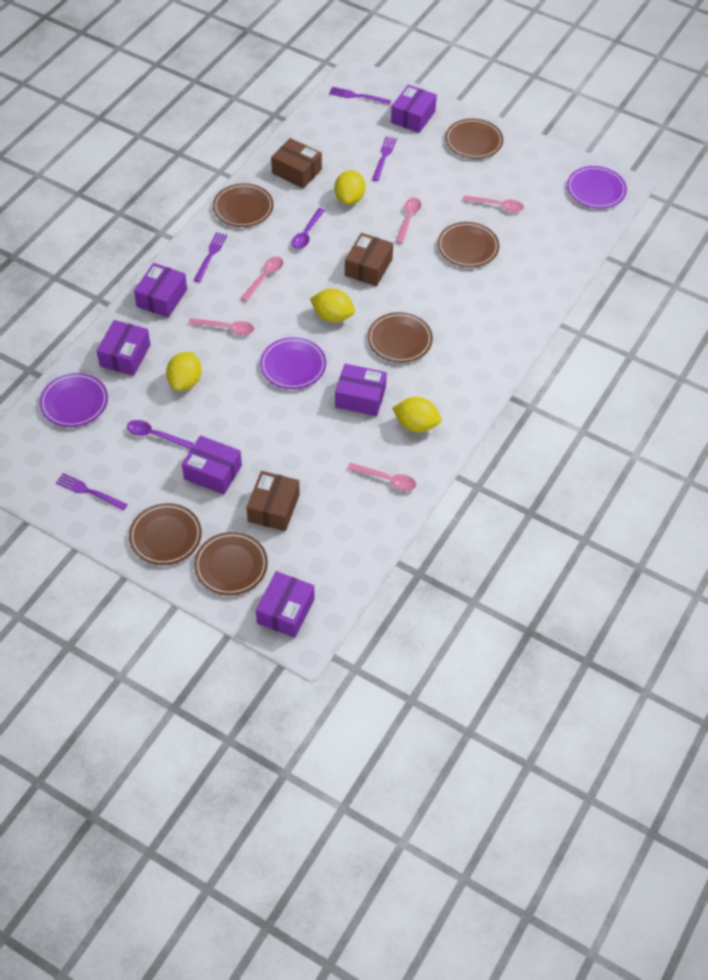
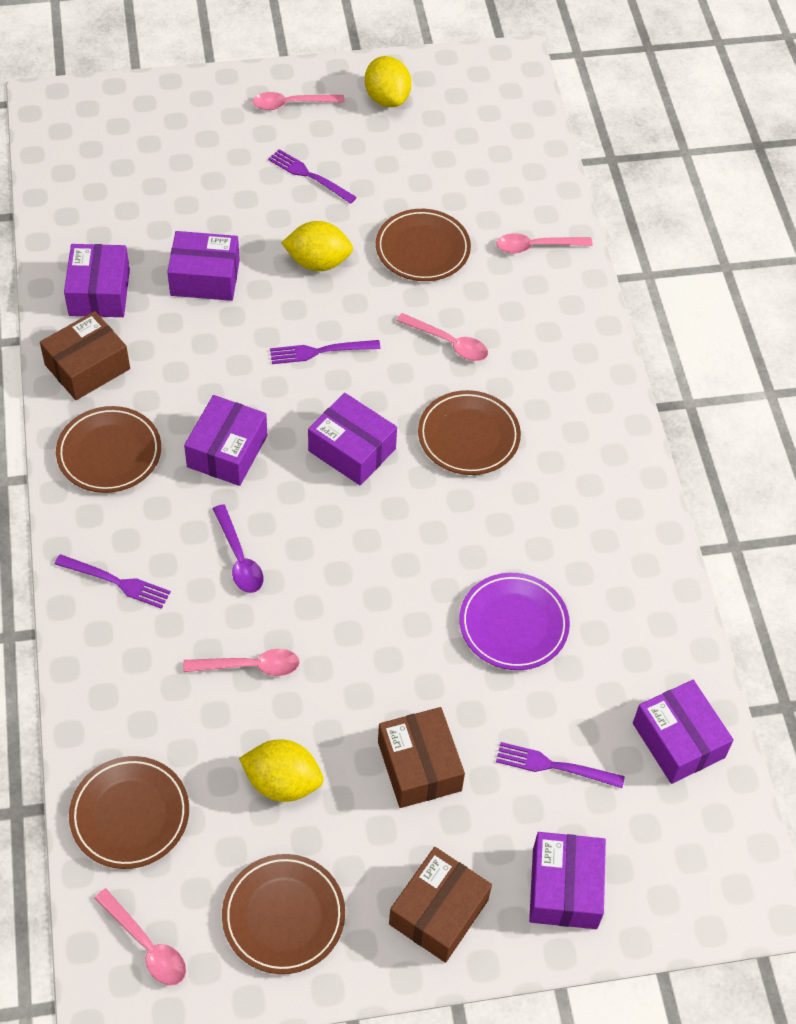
brown plate: 6 -> 5
purple plate: 3 -> 1
purple spoon: 2 -> 1
yellow lemon: 4 -> 3

